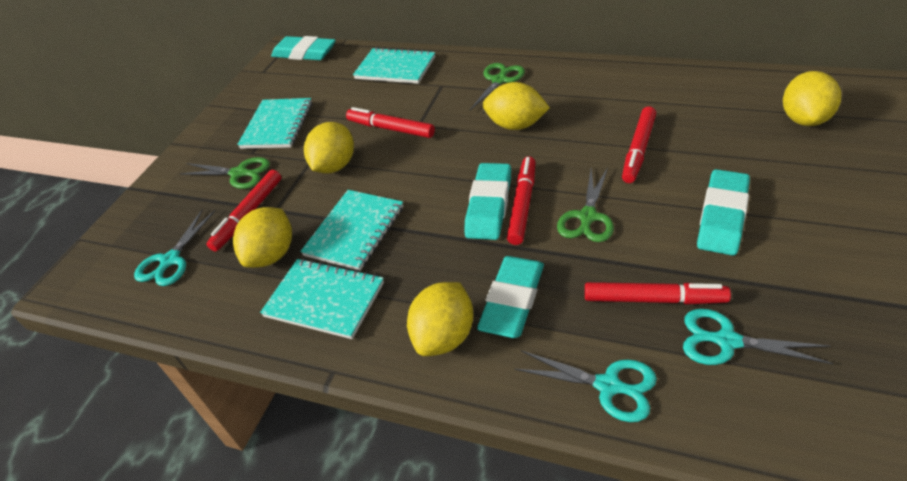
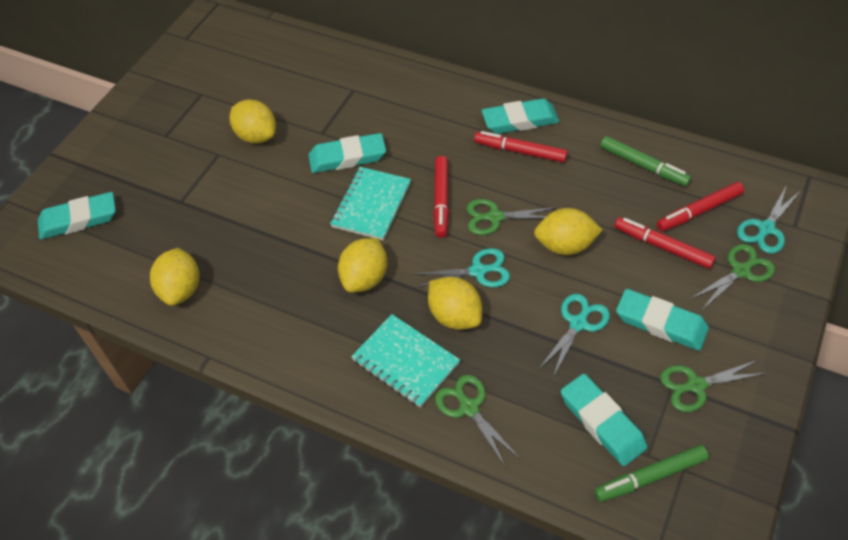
green marker: 0 -> 2
green scissors: 3 -> 4
red marker: 5 -> 4
turquoise eraser: 4 -> 5
turquoise notebook: 4 -> 2

